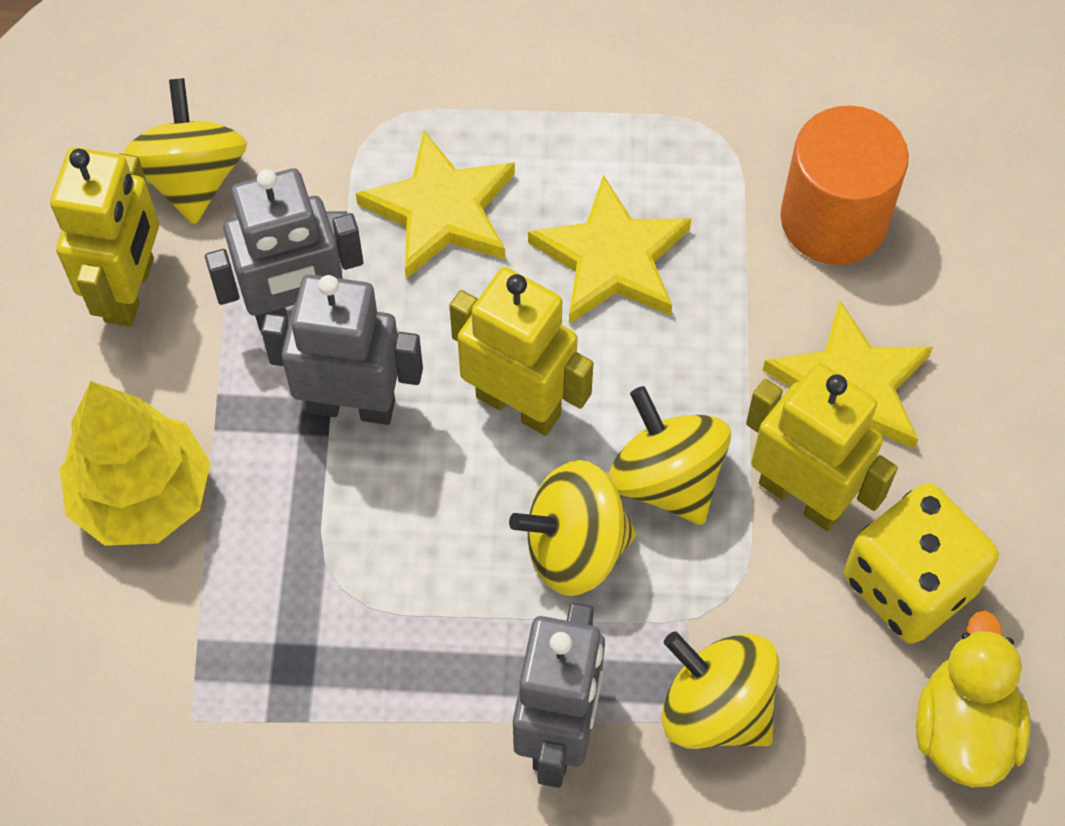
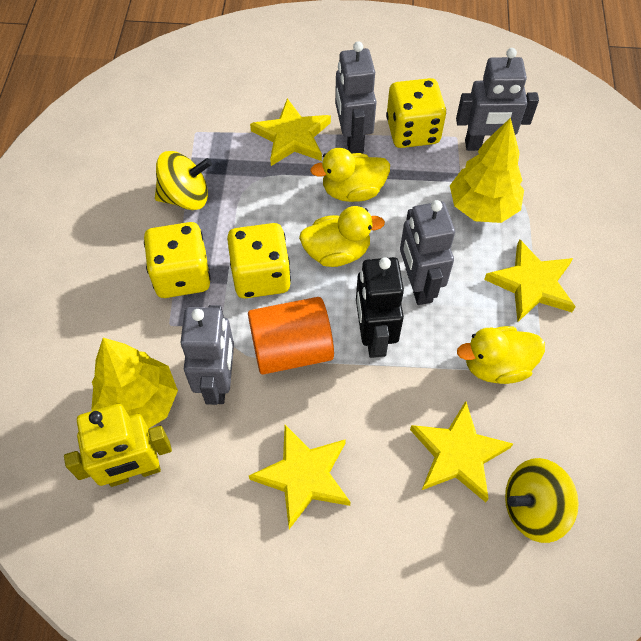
black robot: 0 -> 1
grey robot: 3 -> 4
yellow dice: 1 -> 3
yellow duck: 1 -> 3
yellow robot: 3 -> 1
yellow spinning top: 4 -> 2
yellow star: 3 -> 4
yellow tree: 1 -> 2

